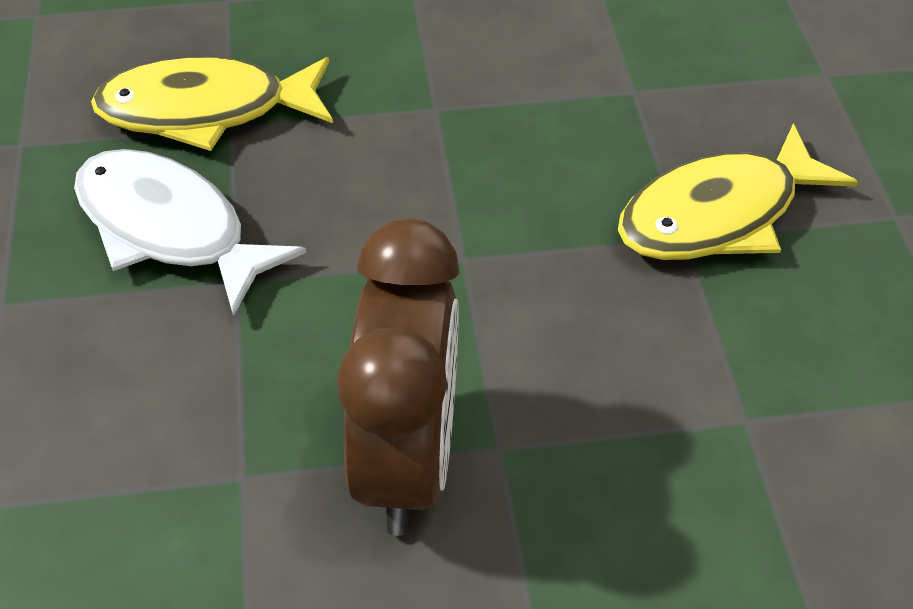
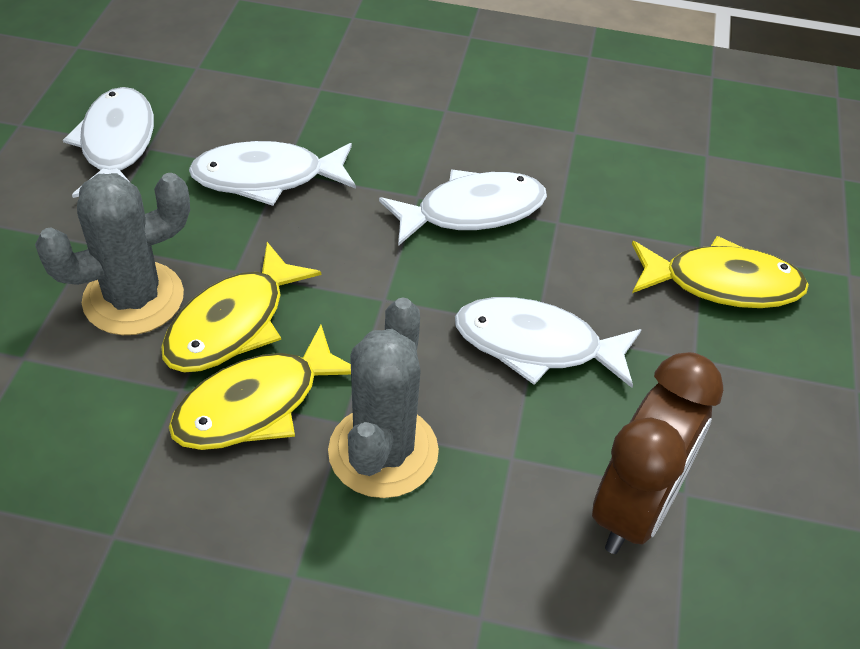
grey cactus: 0 -> 2
white fish: 1 -> 4
yellow fish: 2 -> 3

